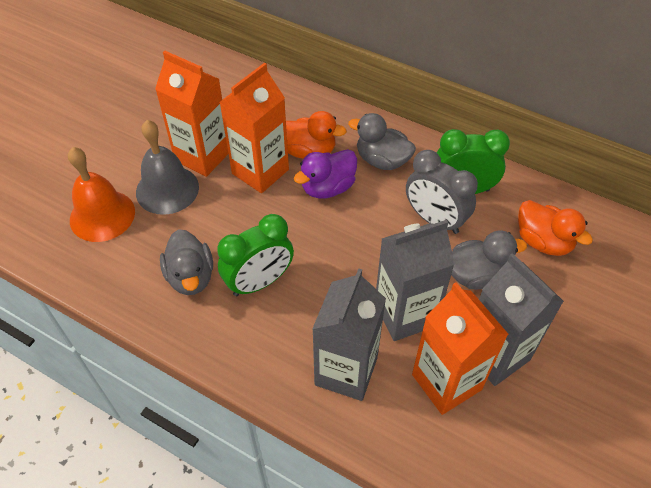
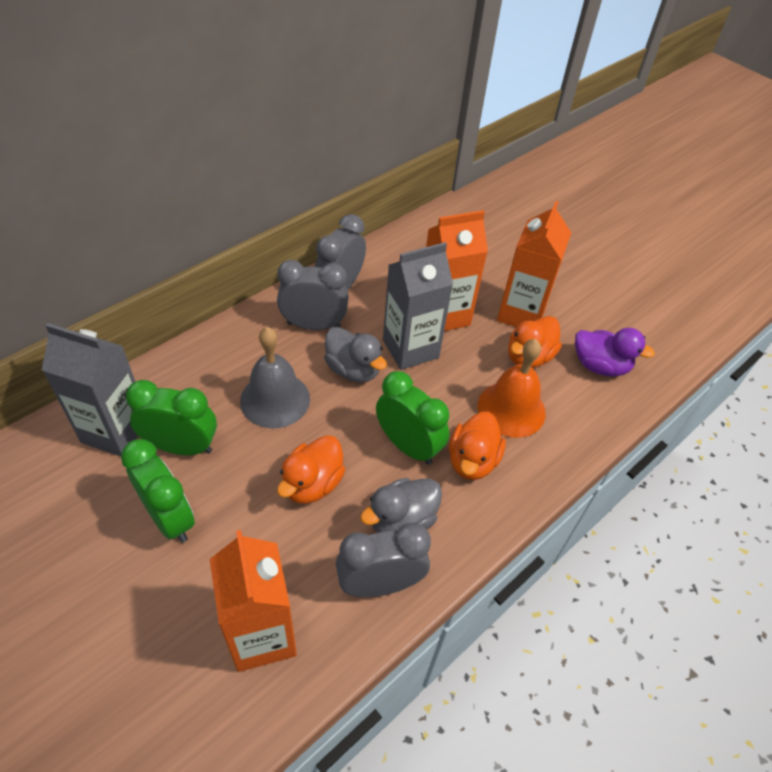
green clock: 2 -> 3
grey carton: 3 -> 2
grey clock: 1 -> 3
grey duck: 3 -> 2
orange duck: 2 -> 3

